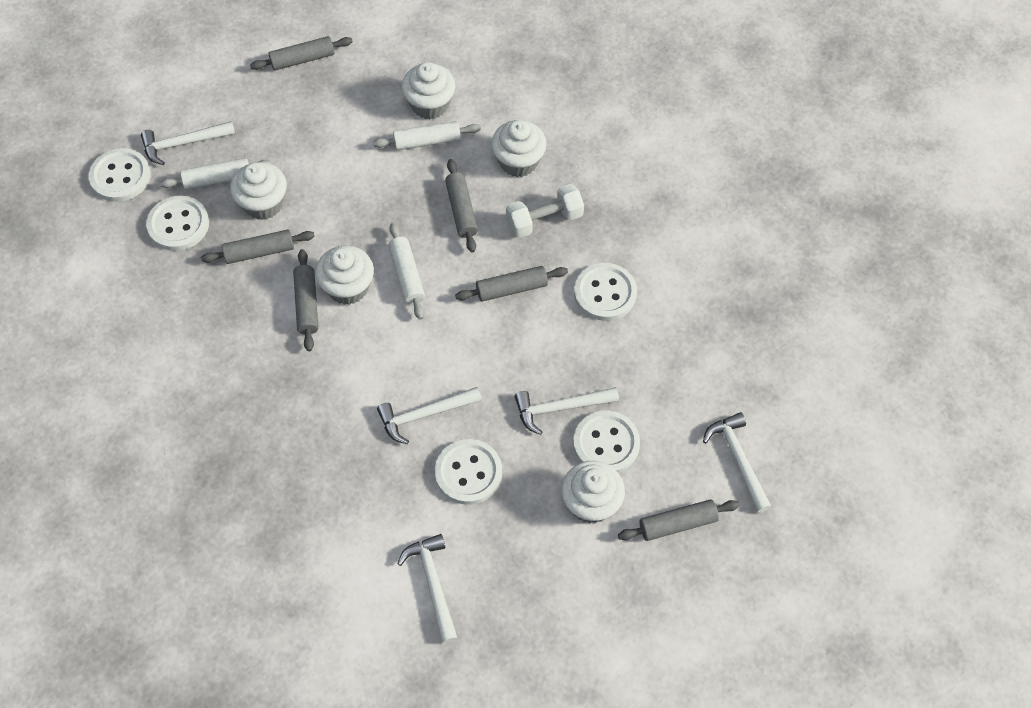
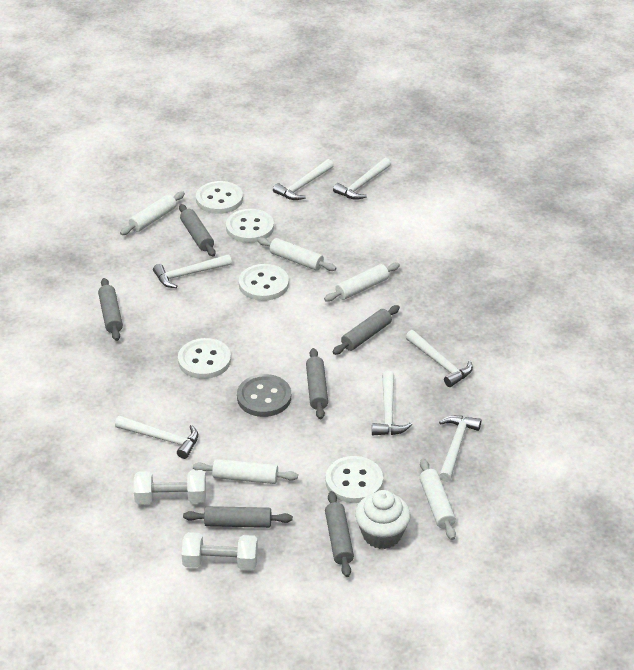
grey button: 0 -> 1
white cupcake: 5 -> 1
white dumbbell: 1 -> 2
white hammer: 5 -> 7
white rolling pin: 3 -> 5

